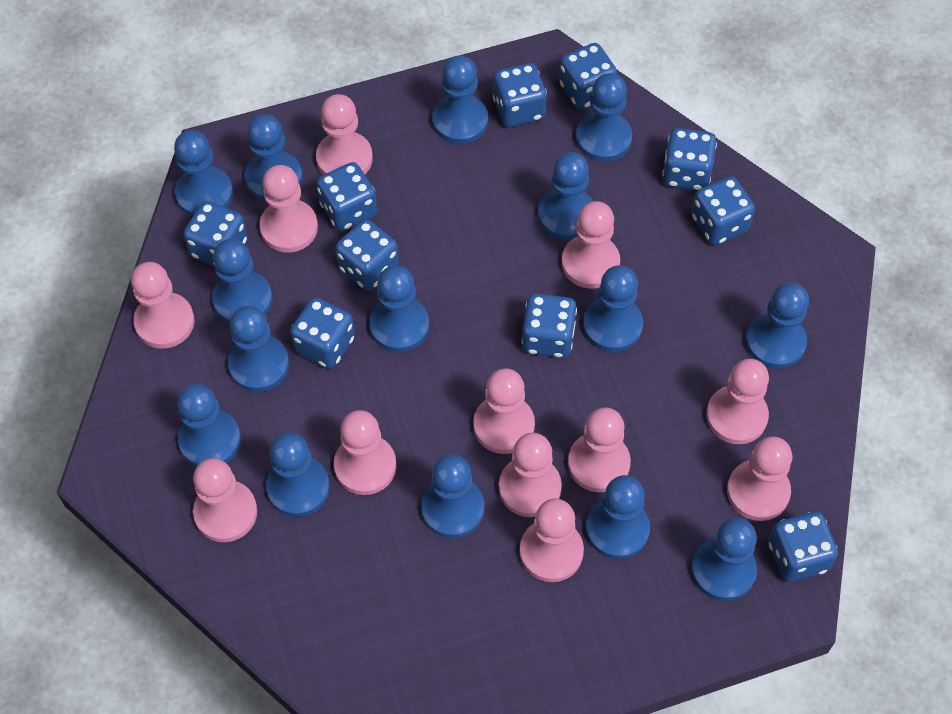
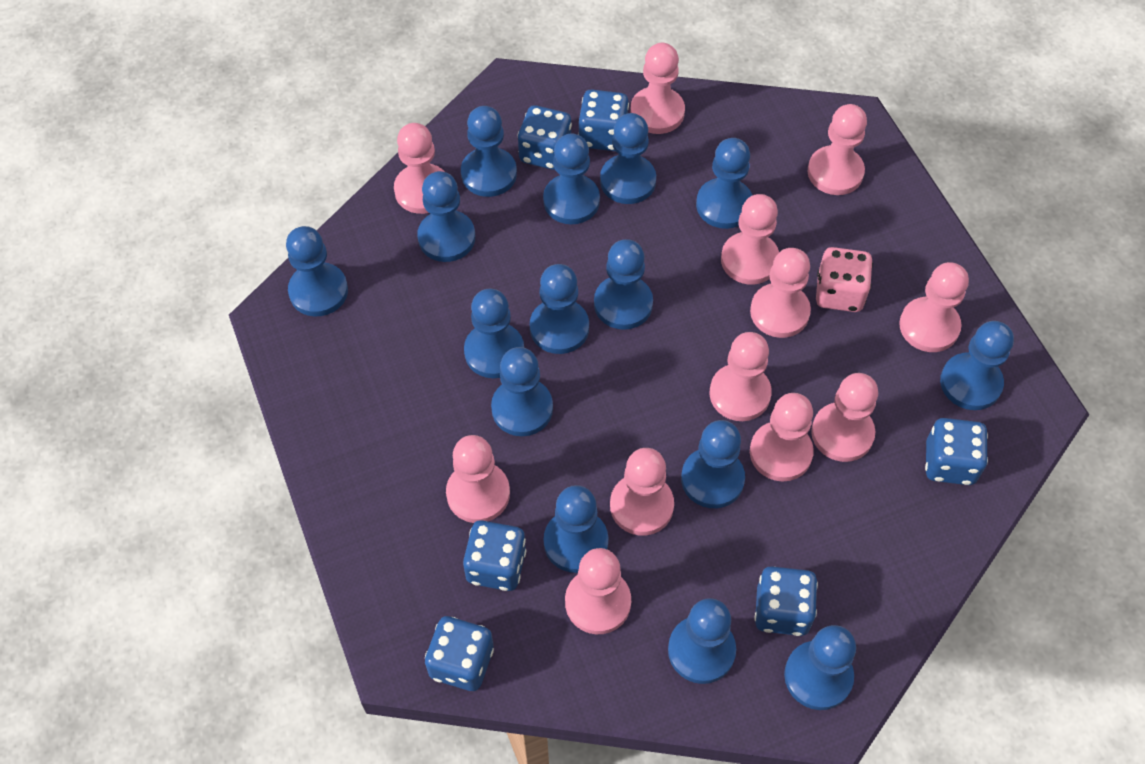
blue dice: 10 -> 6
pink dice: 0 -> 1

